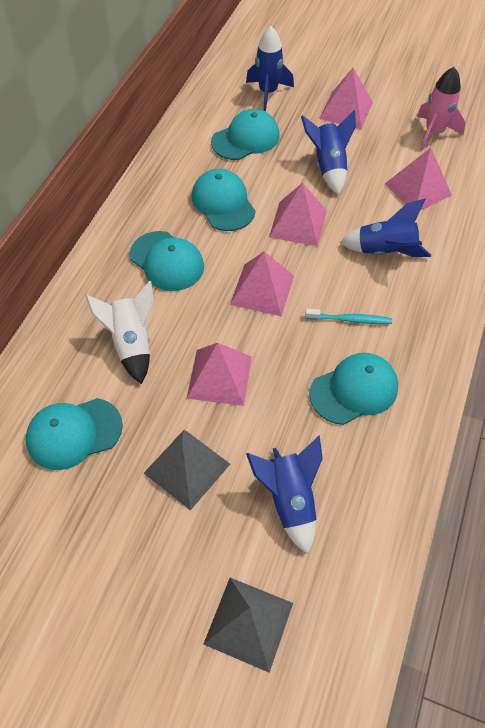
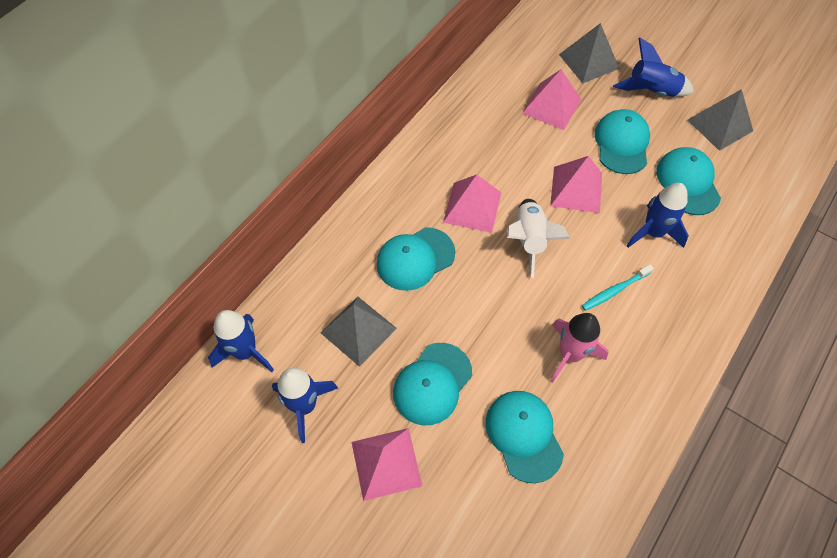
grey pyramid: 2 -> 3
pink pyramid: 5 -> 4

